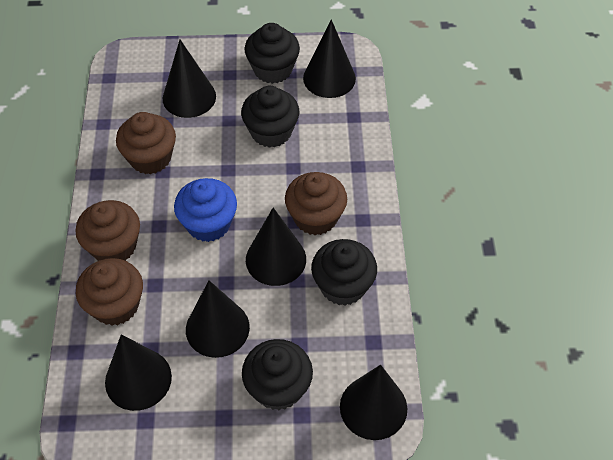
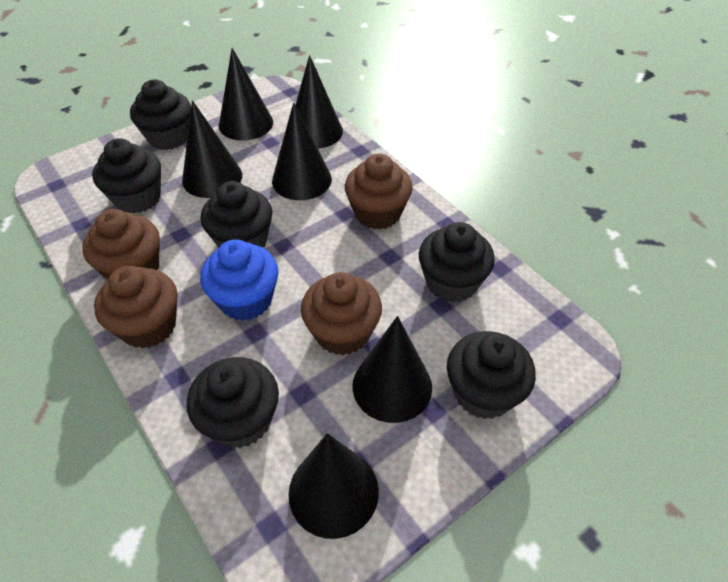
black cupcake: 4 -> 6

